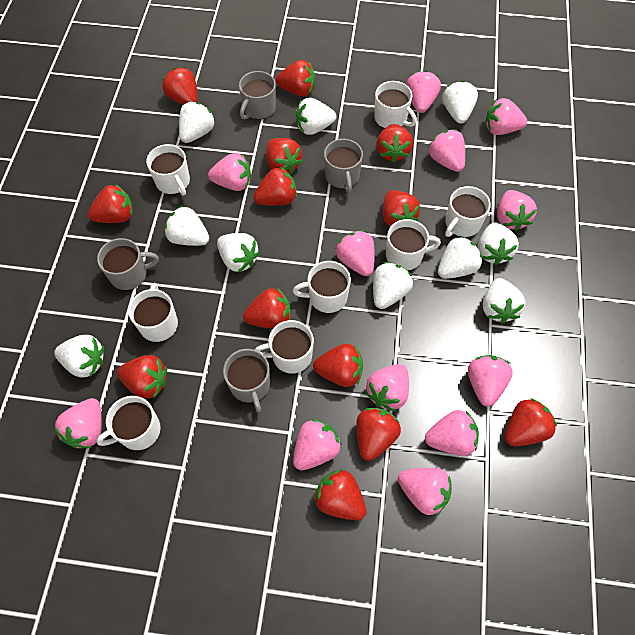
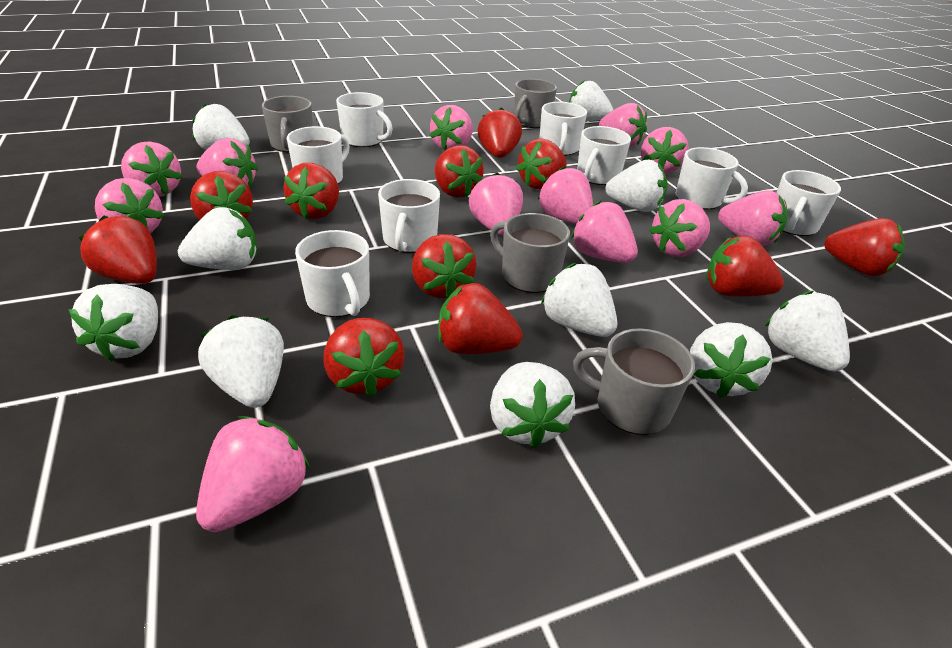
red strawberry: 13 -> 11

